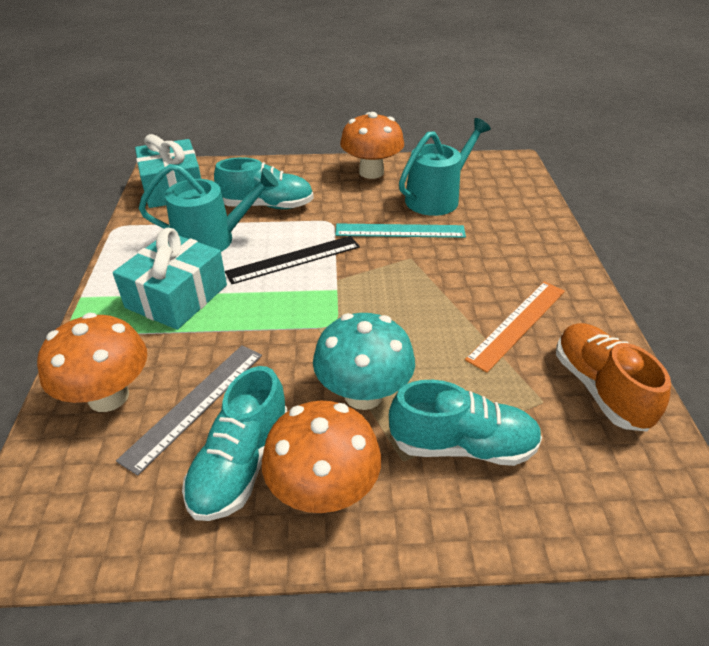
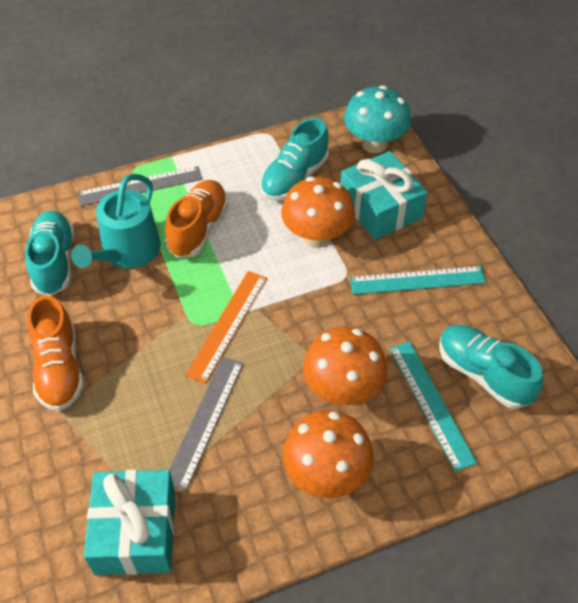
black ruler: 1 -> 0
grey ruler: 1 -> 2
orange shoe: 1 -> 2
turquoise ruler: 1 -> 2
turquoise watering can: 2 -> 1

